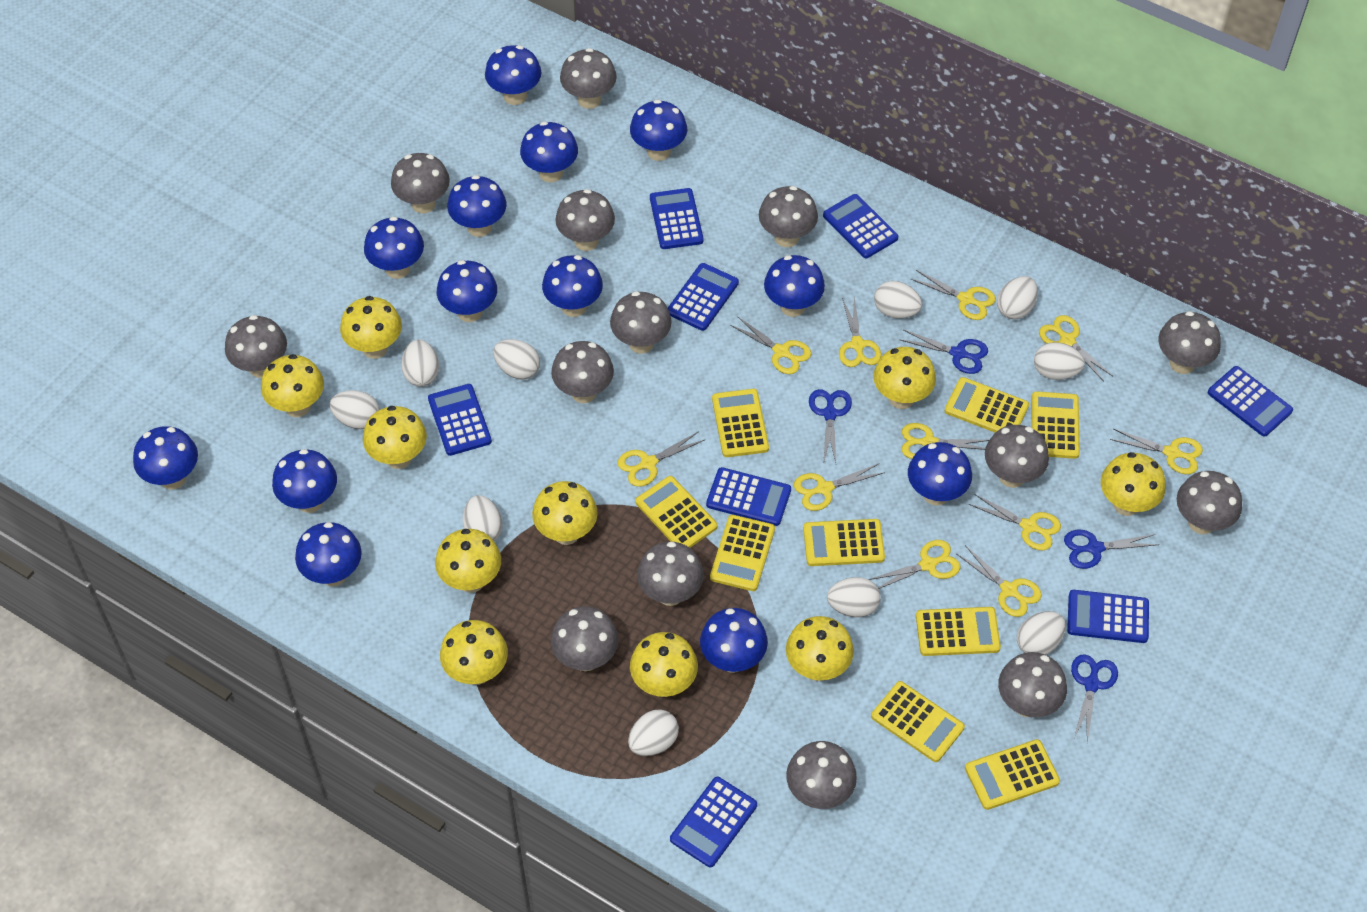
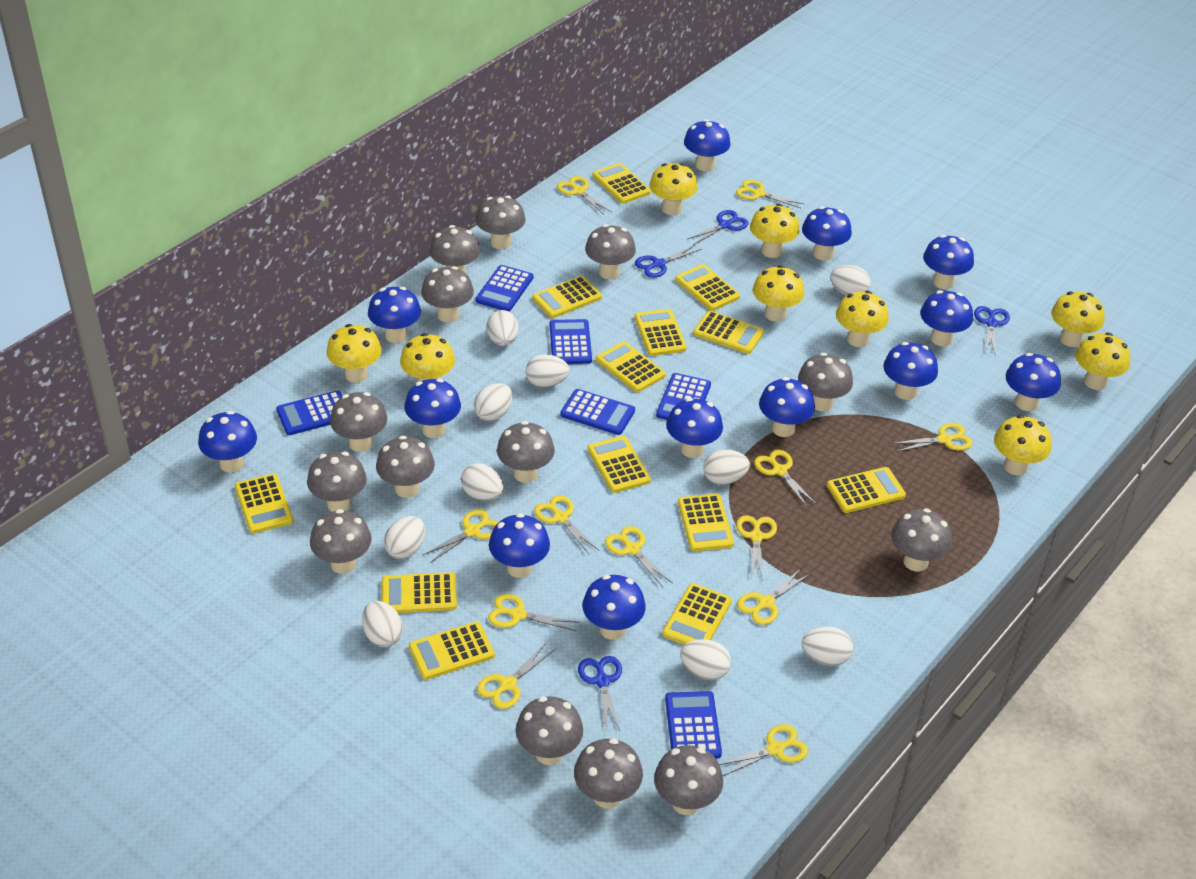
blue calculator: 8 -> 6
yellow calculator: 9 -> 13
yellow mushroom: 10 -> 9
yellow scissors: 11 -> 12

